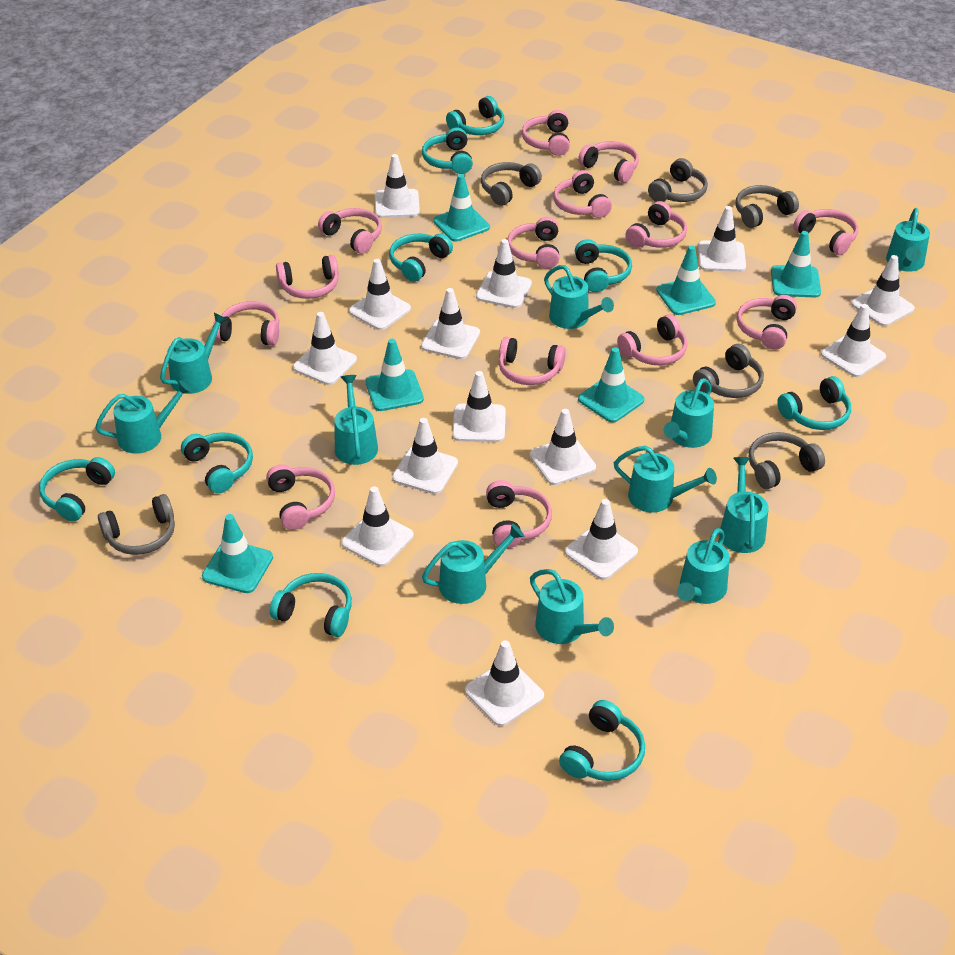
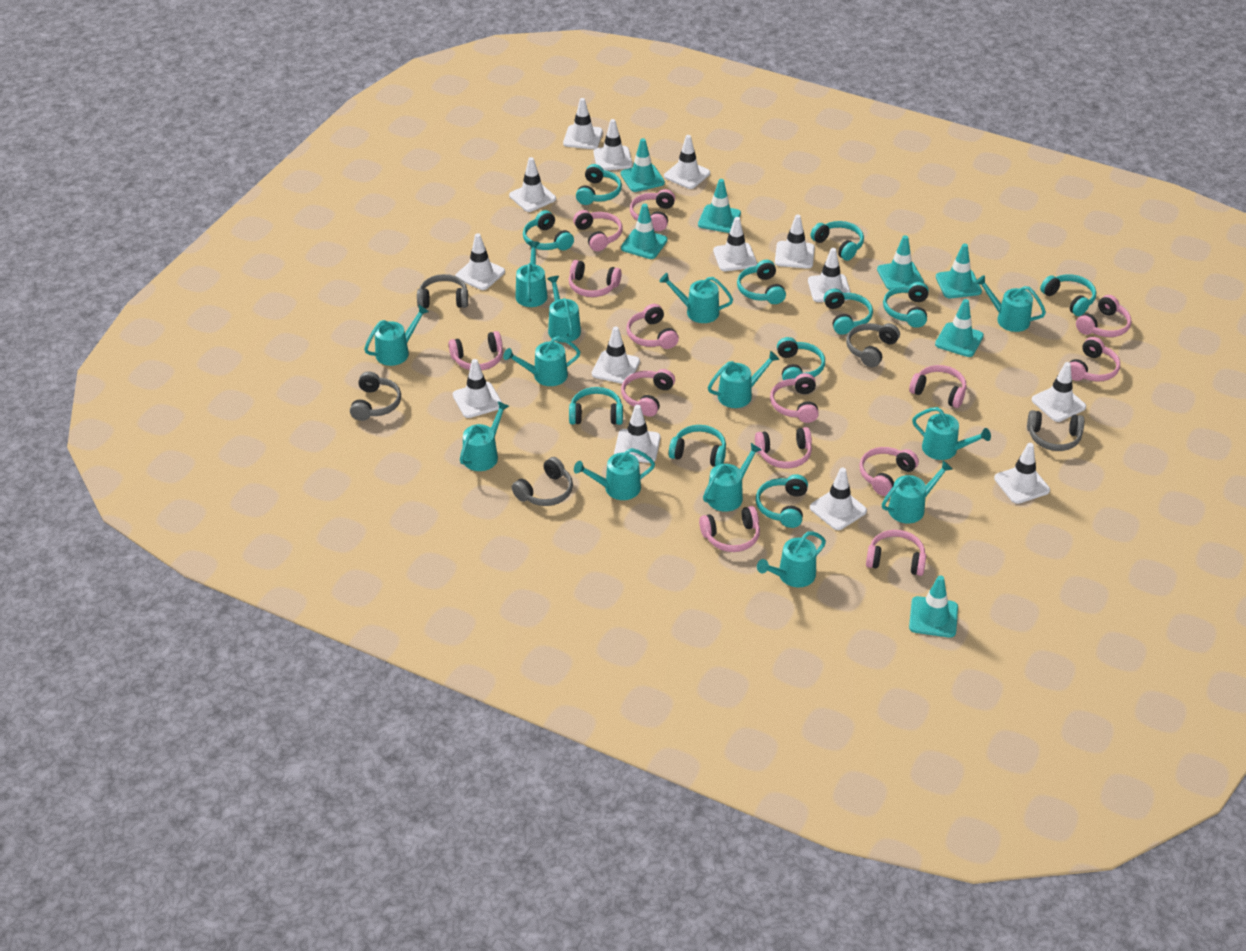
grey headphones: 6 -> 5
turquoise headphones: 9 -> 11
turquoise traffic cone: 6 -> 7
turquoise watering can: 11 -> 13

